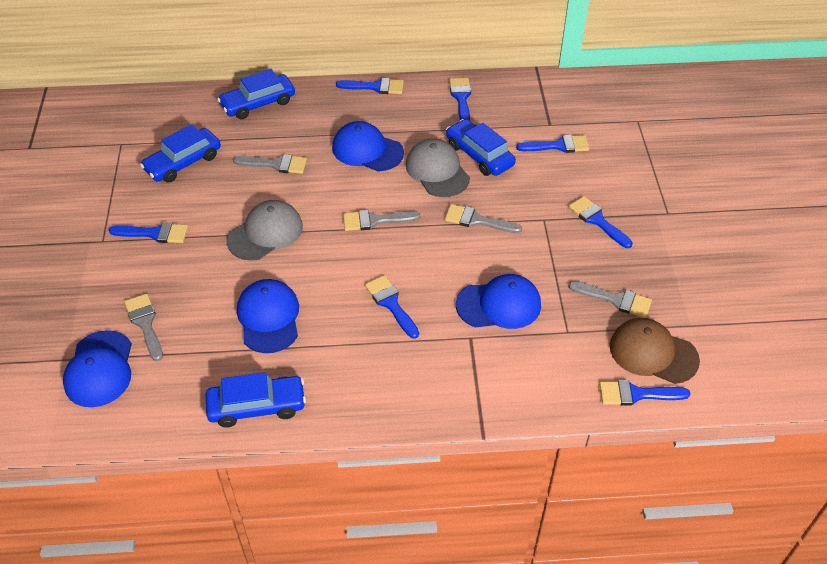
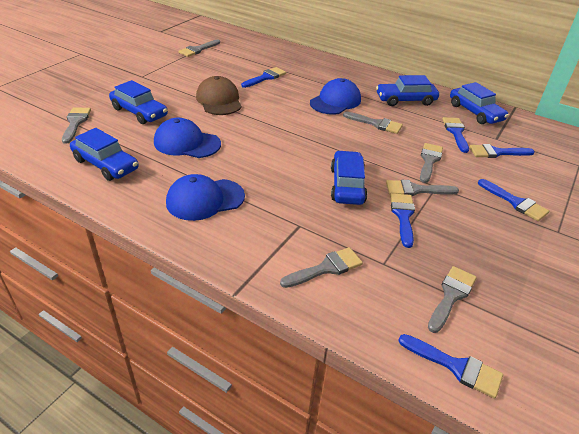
blue brush: 7 -> 6
blue cap: 4 -> 3
blue car: 4 -> 5
grey brush: 5 -> 7
grey cap: 2 -> 0

